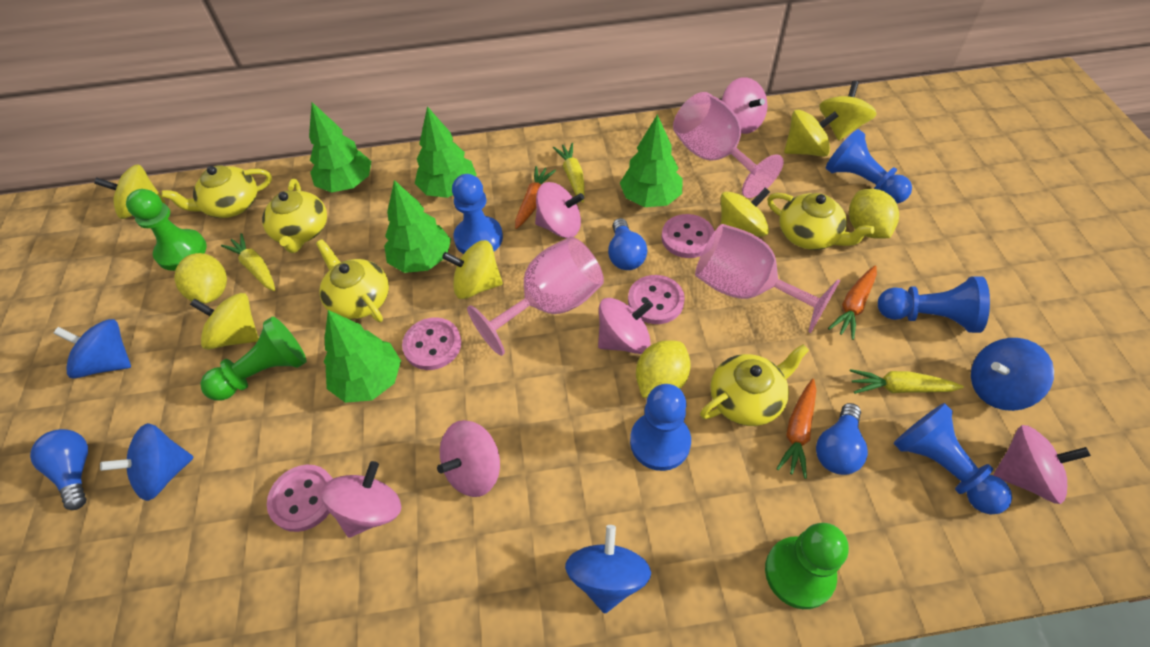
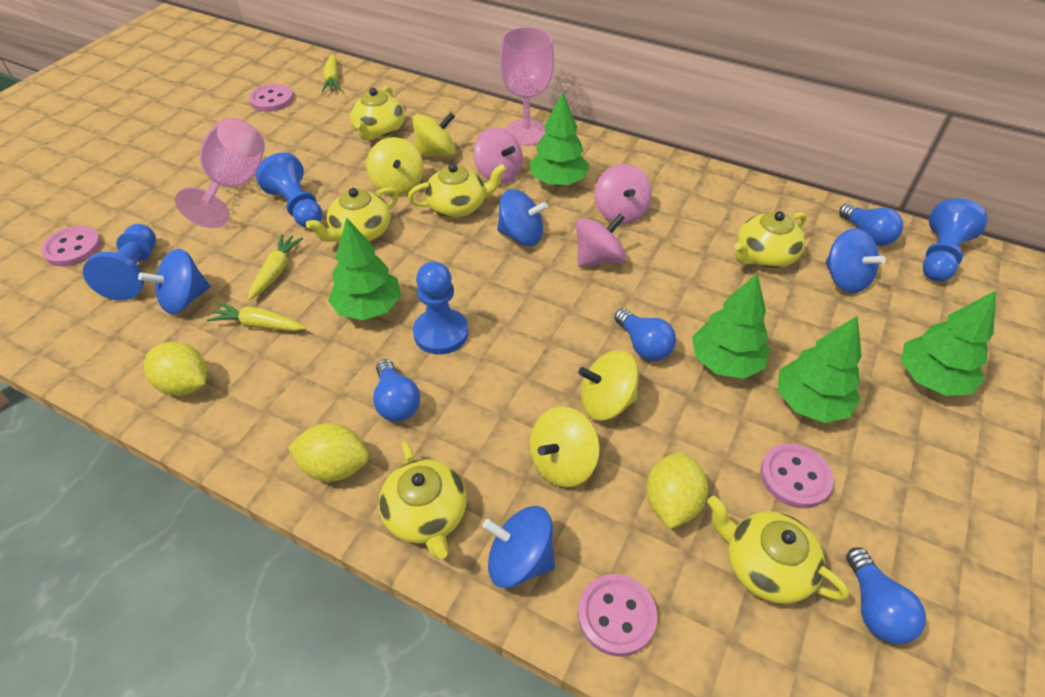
blue light bulb: 3 -> 4
blue pawn: 5 -> 4
green pawn: 3 -> 0
orange carrot: 3 -> 0
pink goblet: 3 -> 2
pink spinning top: 6 -> 3
yellow spinning top: 6 -> 4
yellow teapot: 5 -> 6

